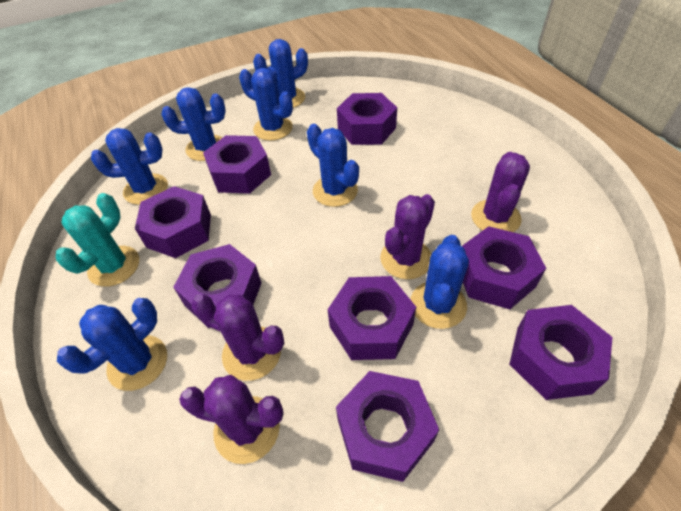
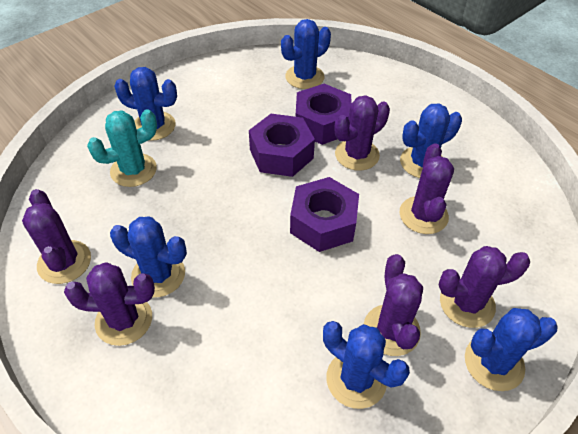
blue cactus: 7 -> 6
purple cactus: 4 -> 6
purple nut: 8 -> 3

